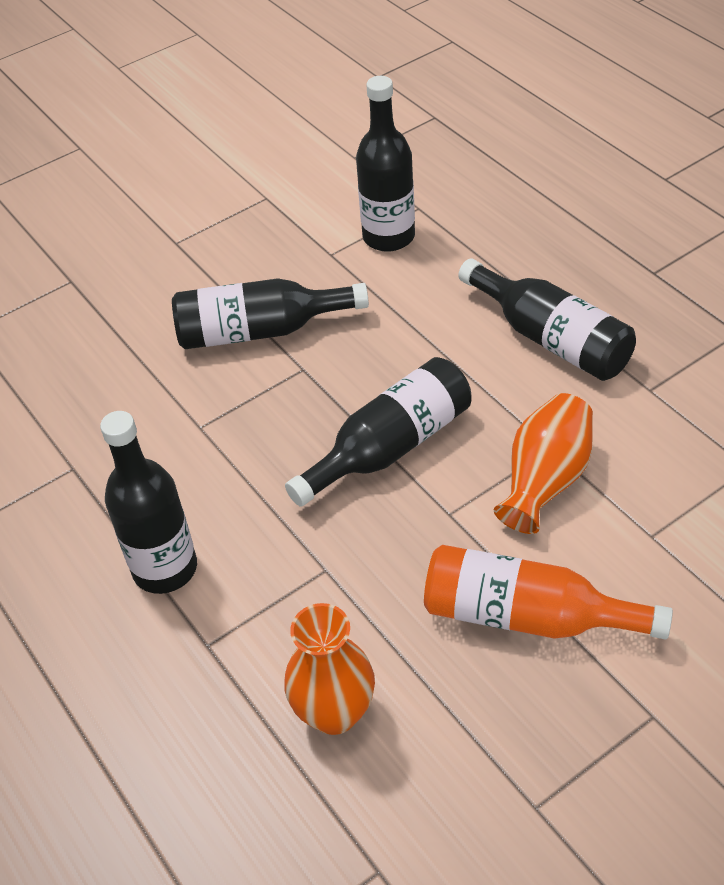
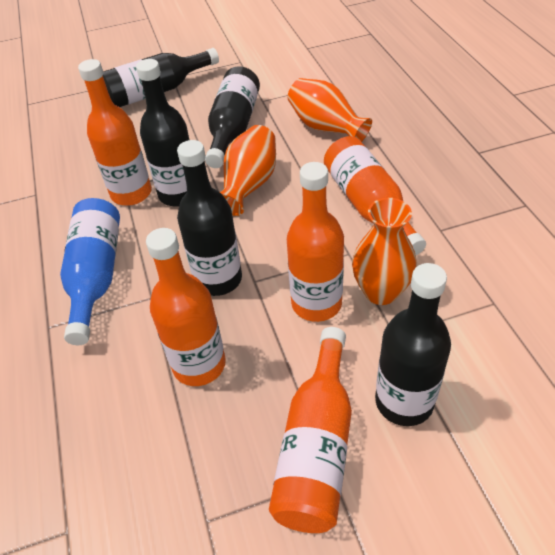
blue bottle: 0 -> 1
orange bottle: 1 -> 5
orange vase: 2 -> 3

